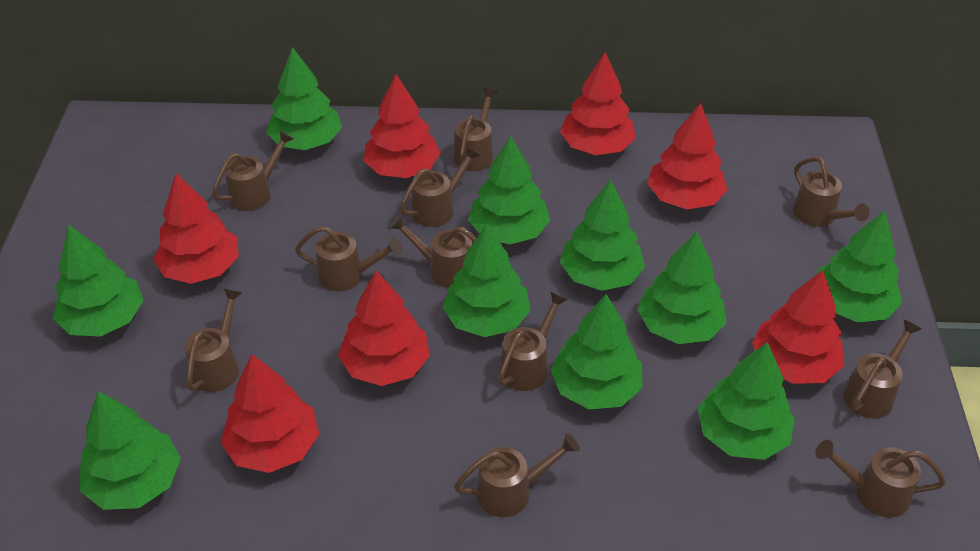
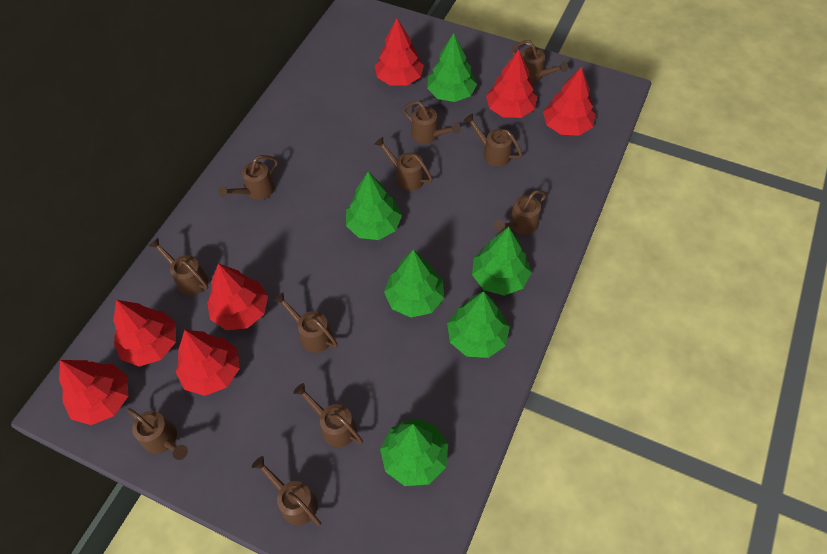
green tree: 10 -> 6

